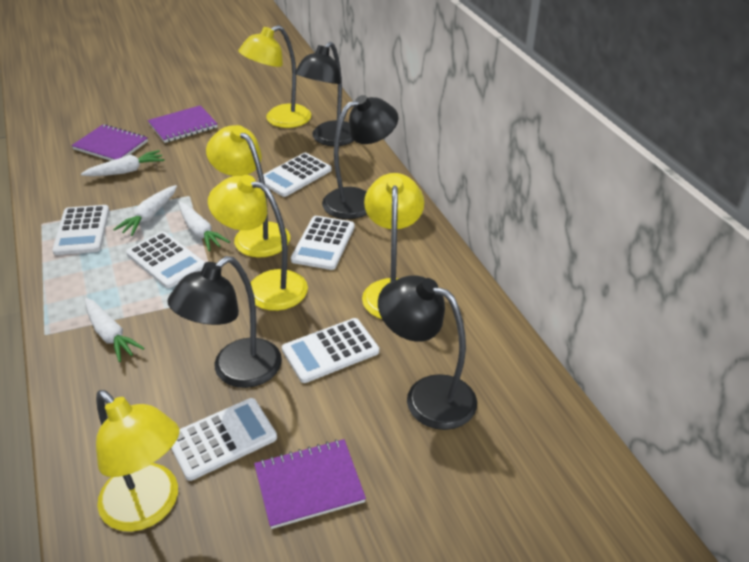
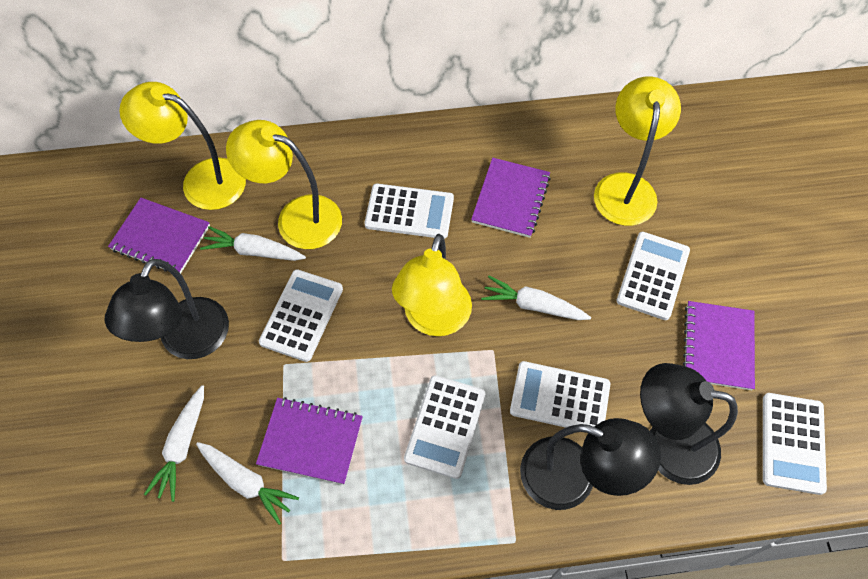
black lamp: 4 -> 3
purple notebook: 3 -> 4
yellow lamp: 5 -> 4

